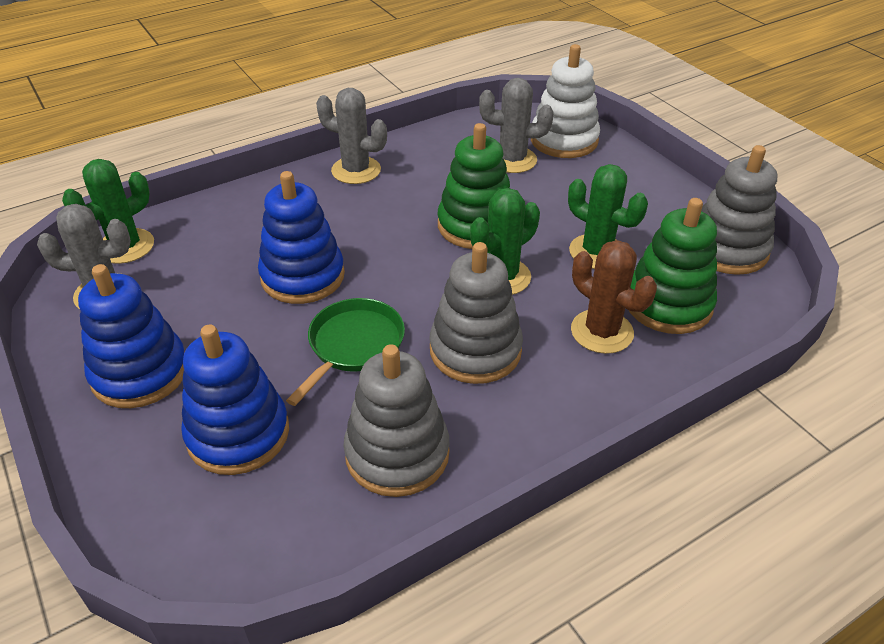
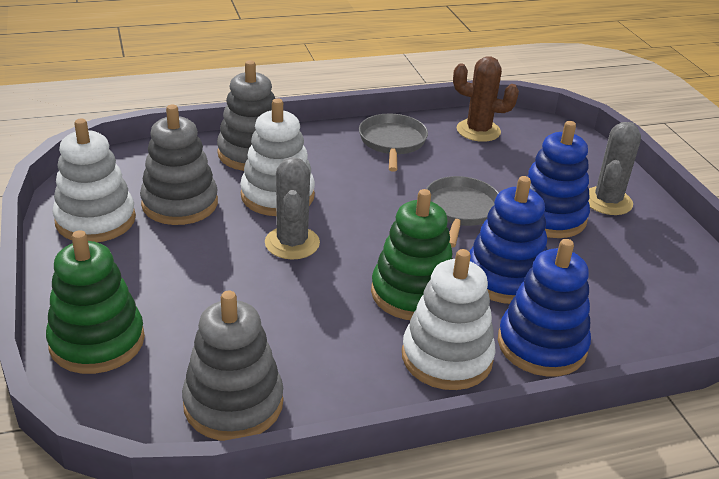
green cactus: 3 -> 0
green pan: 1 -> 0
grey cactus: 3 -> 2
grey pan: 0 -> 2
white stacking toy: 1 -> 3

